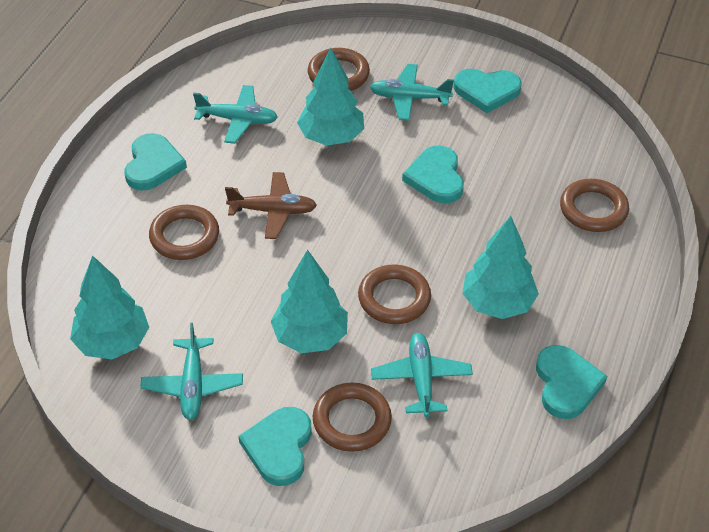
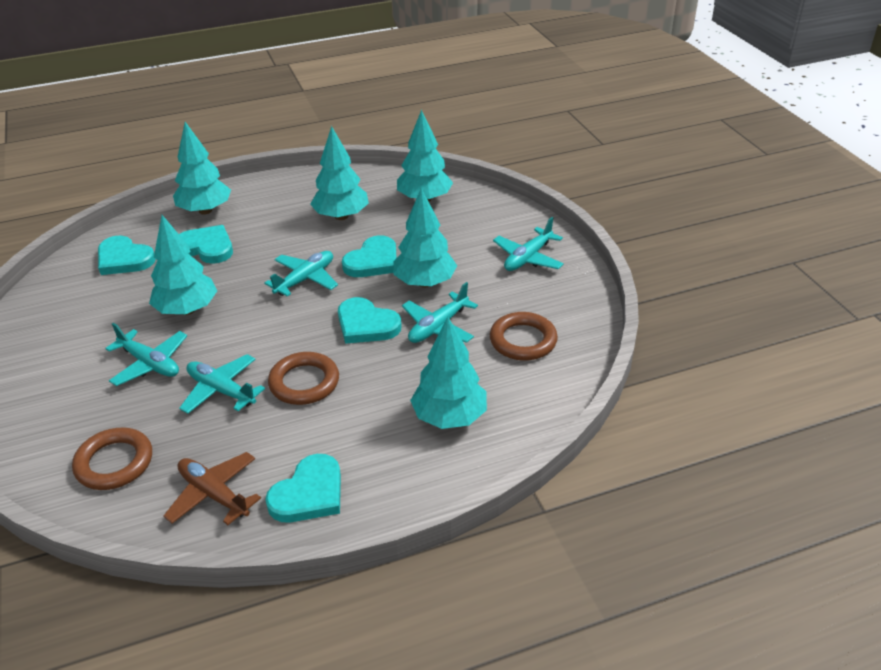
brown ring: 5 -> 3
turquoise plane: 4 -> 5
turquoise tree: 4 -> 6

